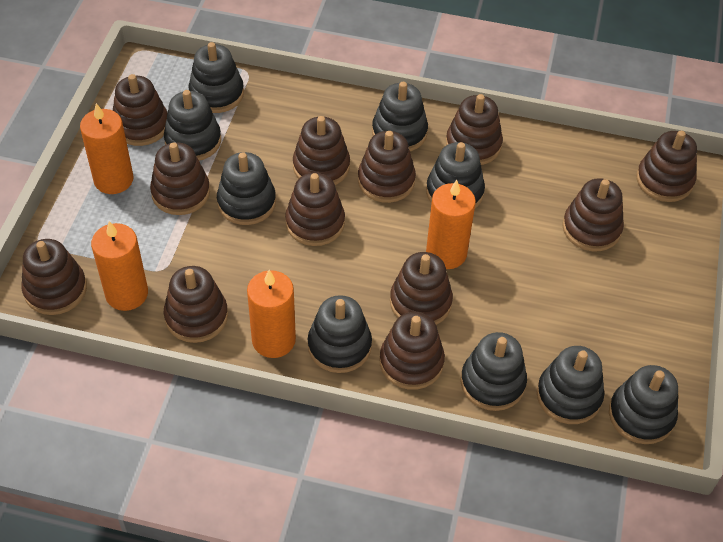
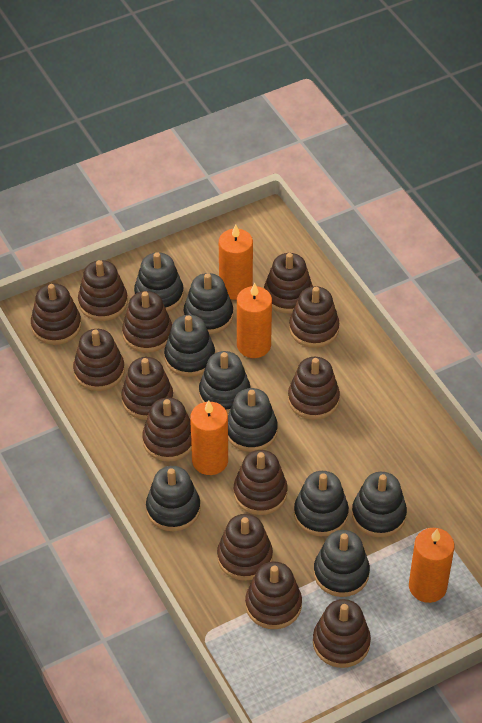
brown stacking toy: 12 -> 13

